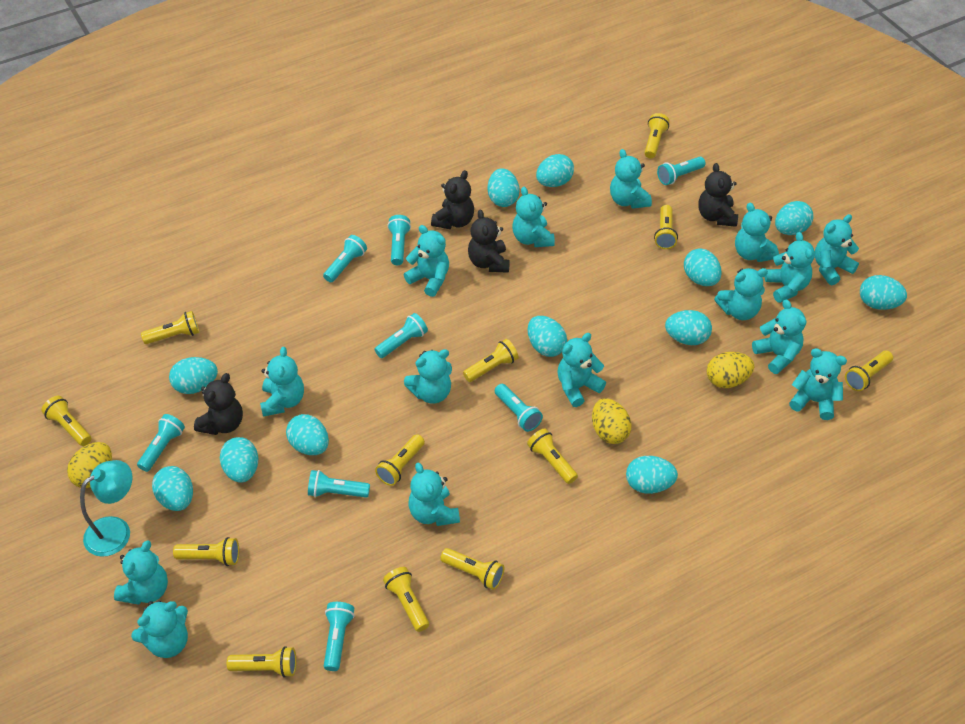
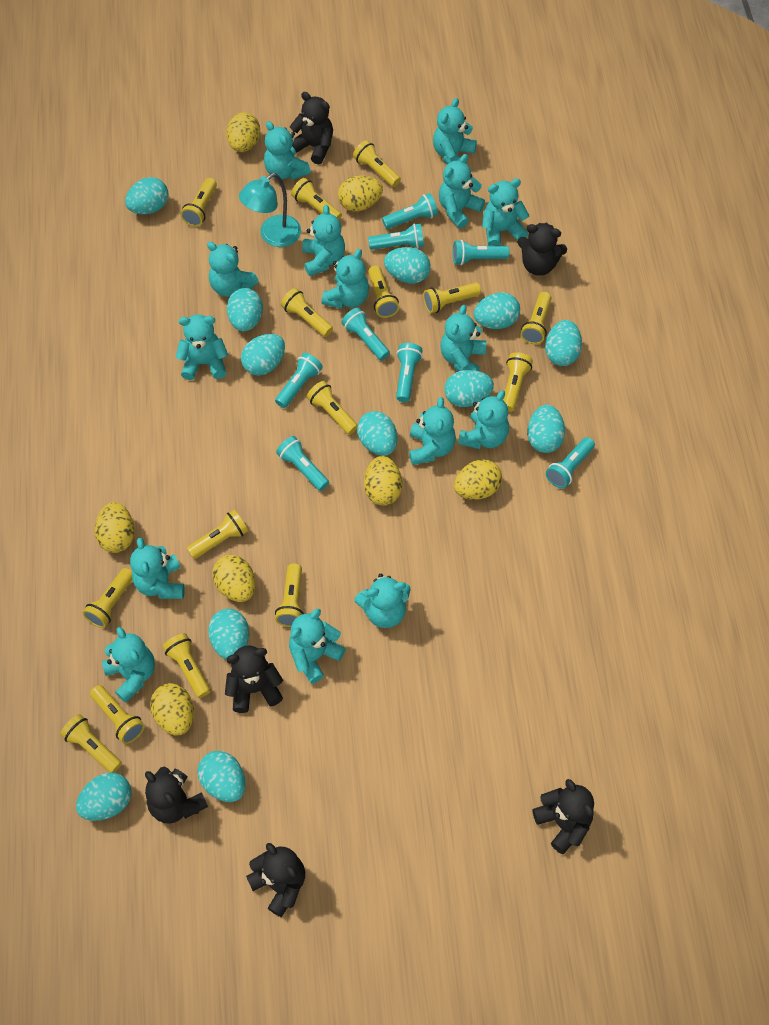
black teddy bear: 4 -> 6
yellow egg: 3 -> 7
yellow flashlight: 12 -> 15

